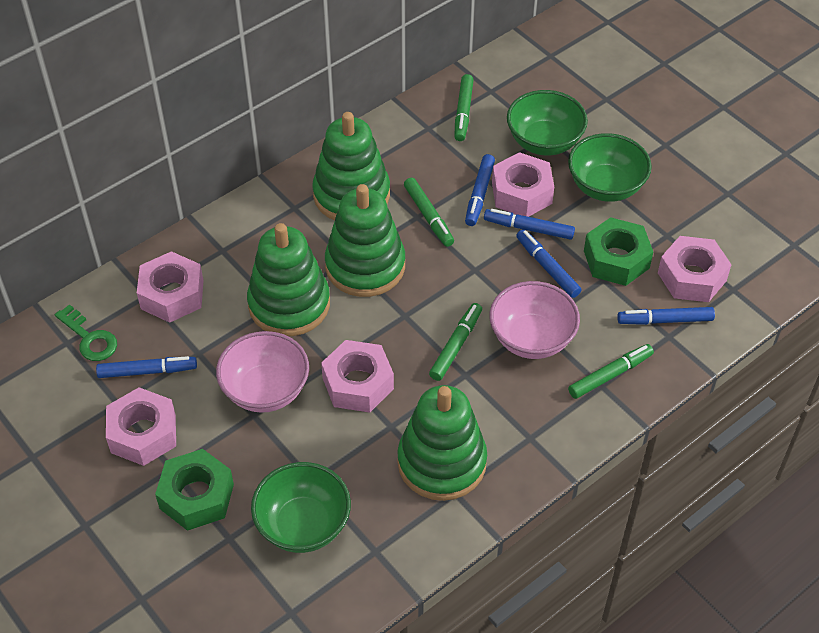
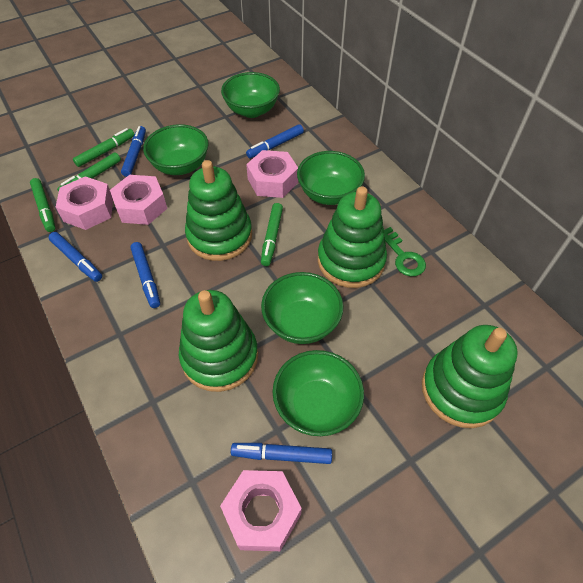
green bowl: 3 -> 5
green nut: 2 -> 0
pink bowl: 2 -> 0
pink nut: 5 -> 4

